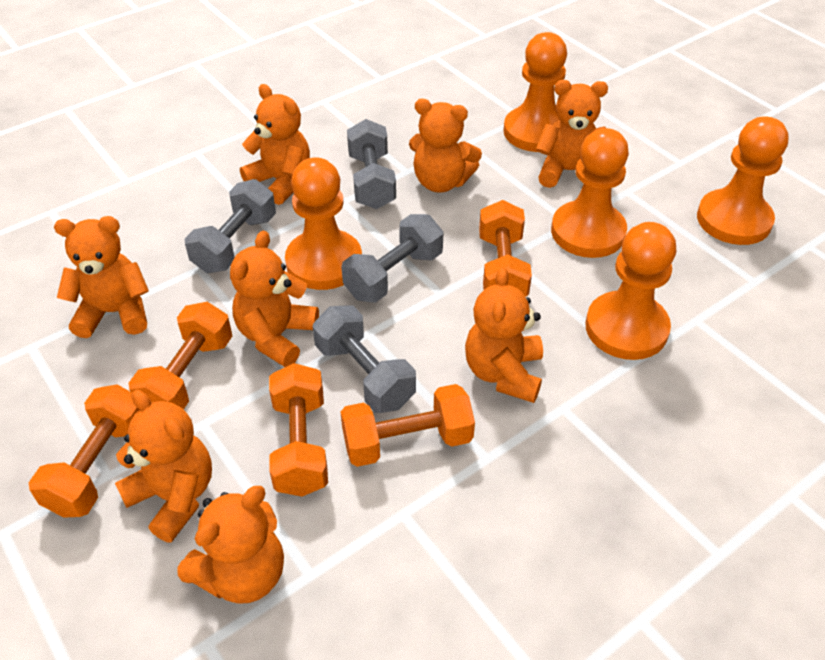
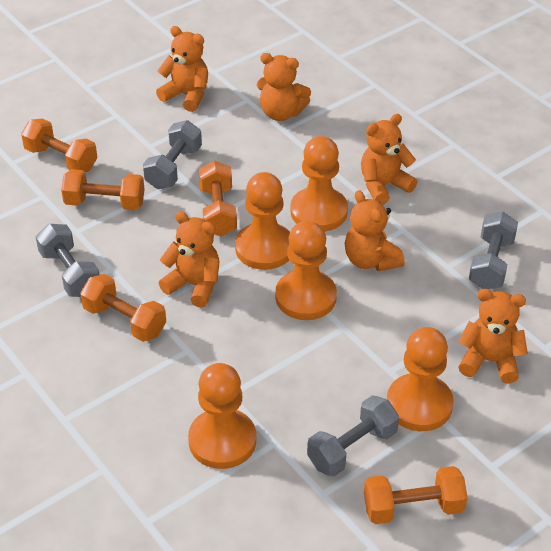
orange teddy bear: 8 -> 6

